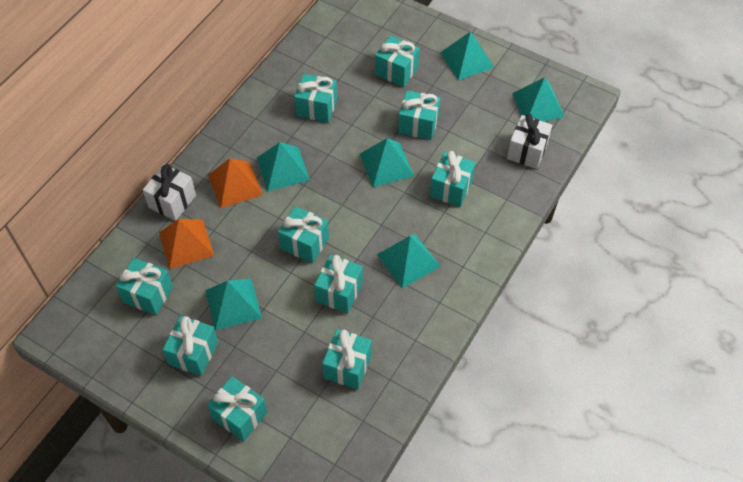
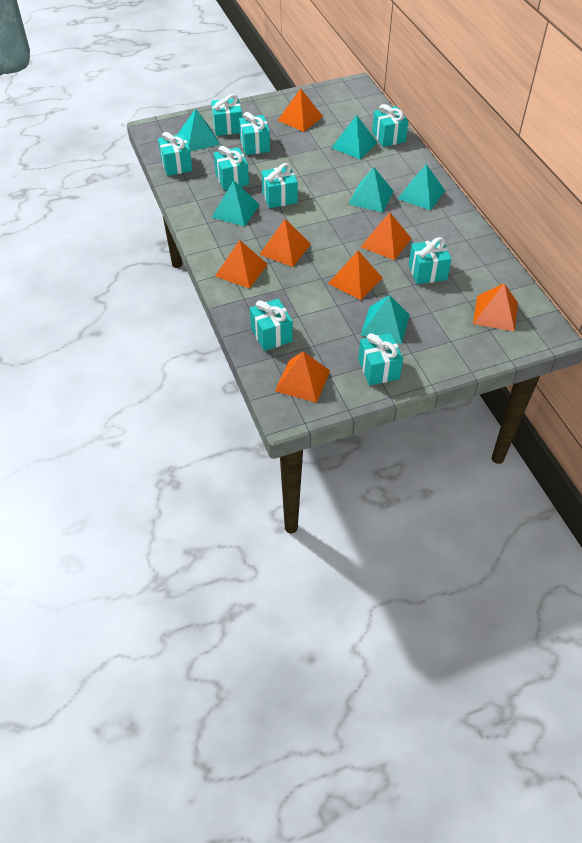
orange pyramid: 2 -> 7
turquoise gift: 10 -> 9
white gift: 2 -> 0

